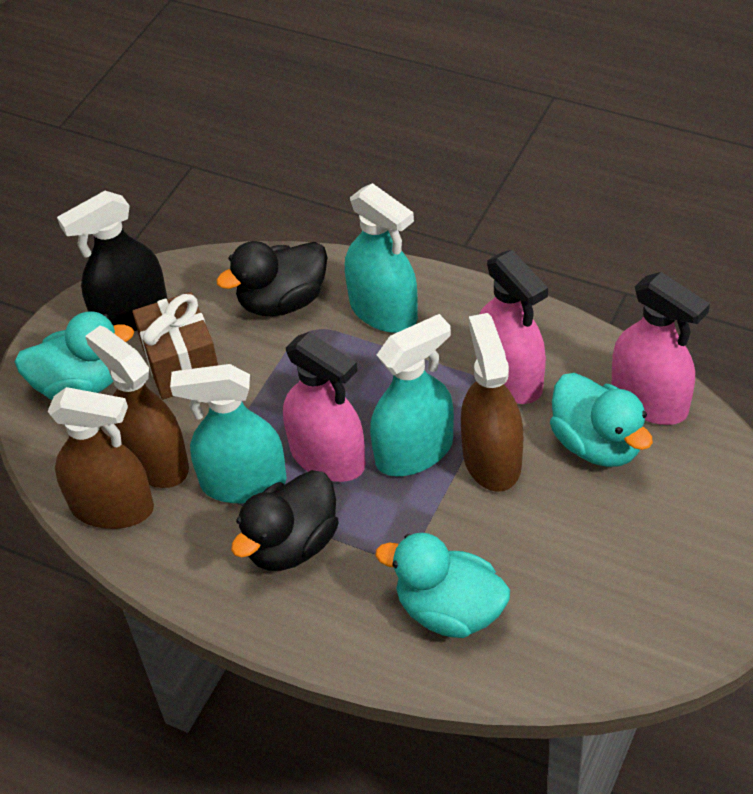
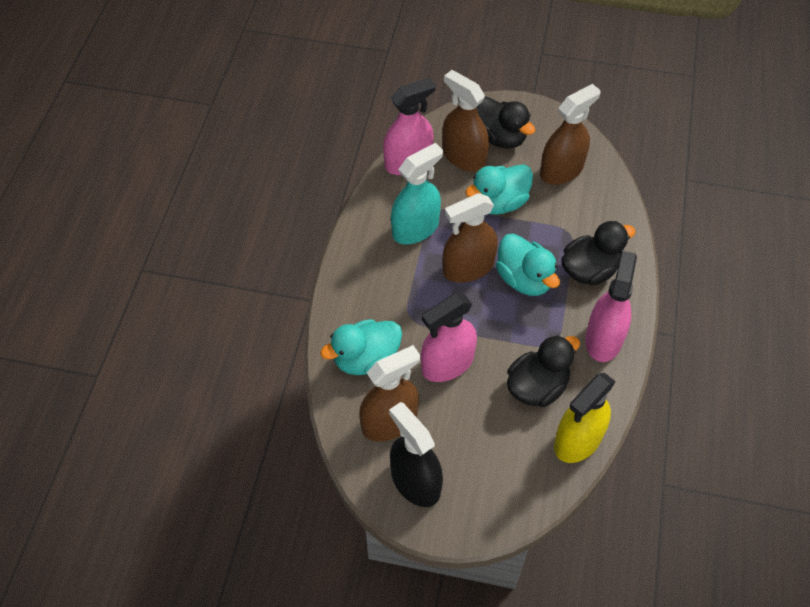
black duck: 2 -> 3
brown gift: 1 -> 0
brown spray bottle: 3 -> 4
turquoise spray bottle: 3 -> 1
yellow spray bottle: 0 -> 1

